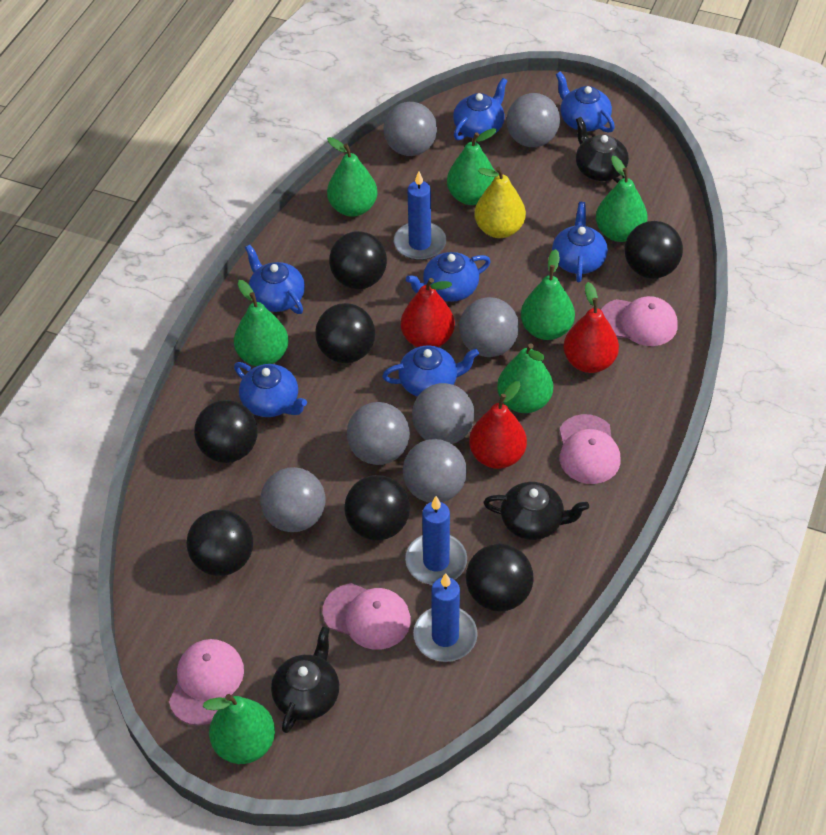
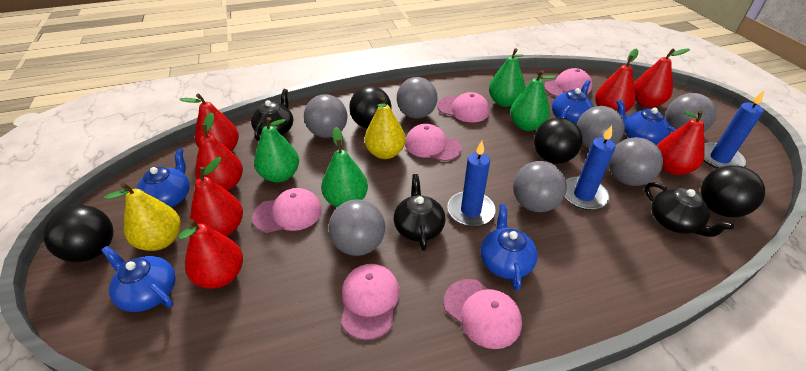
black ball: 7 -> 4
blue teapot: 7 -> 5
green pear: 7 -> 4
pink cap: 4 -> 6
red pear: 3 -> 7
yellow pear: 1 -> 2

